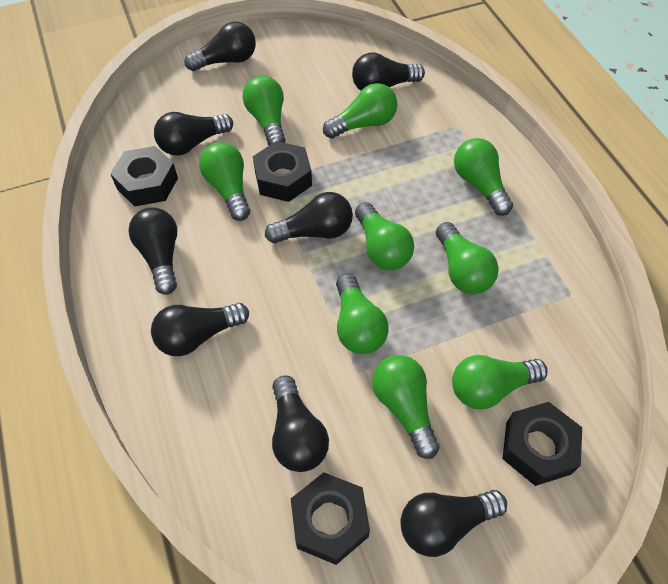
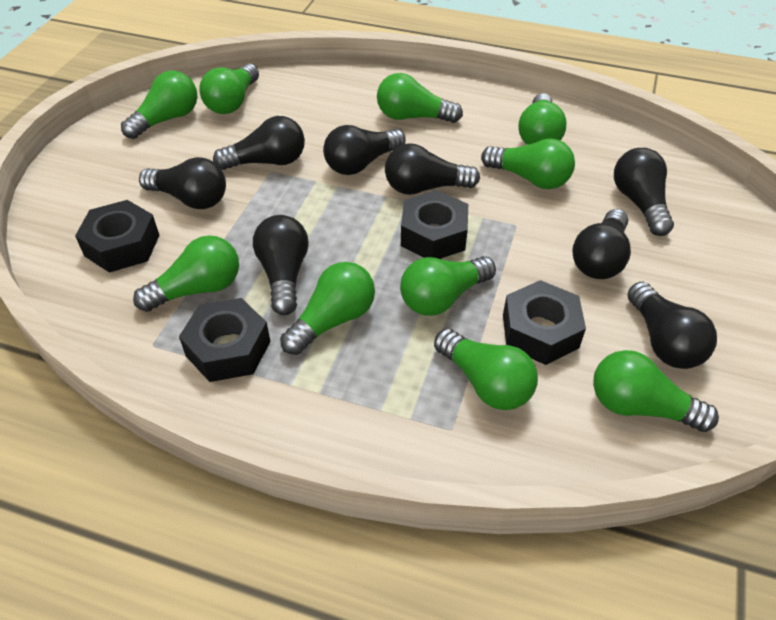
green light bulb: 9 -> 10

